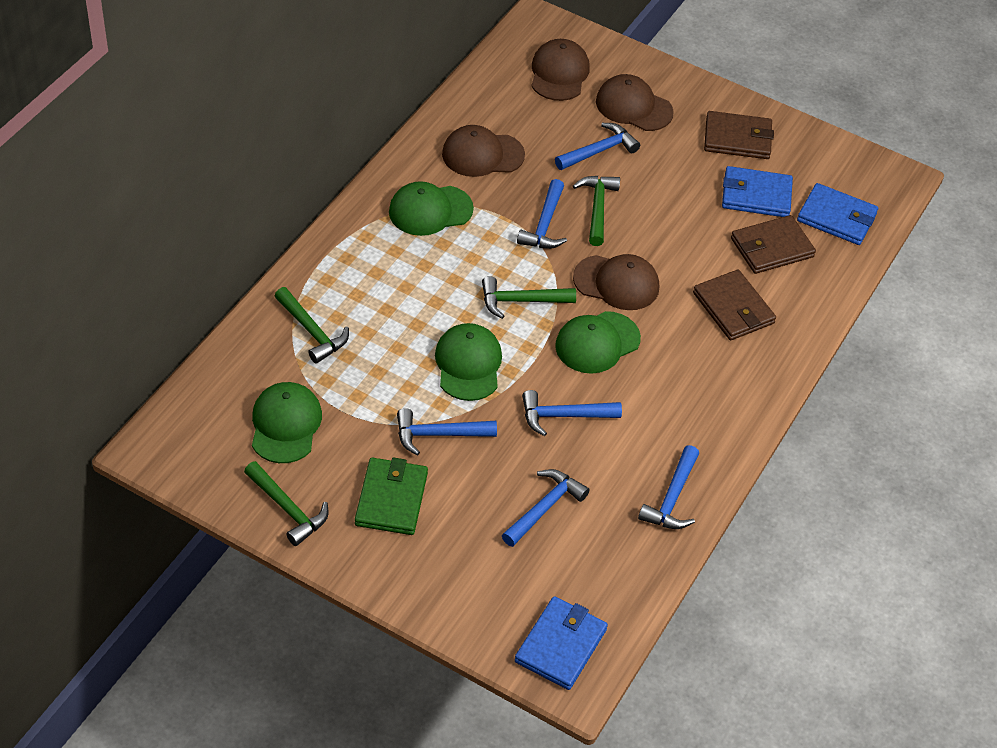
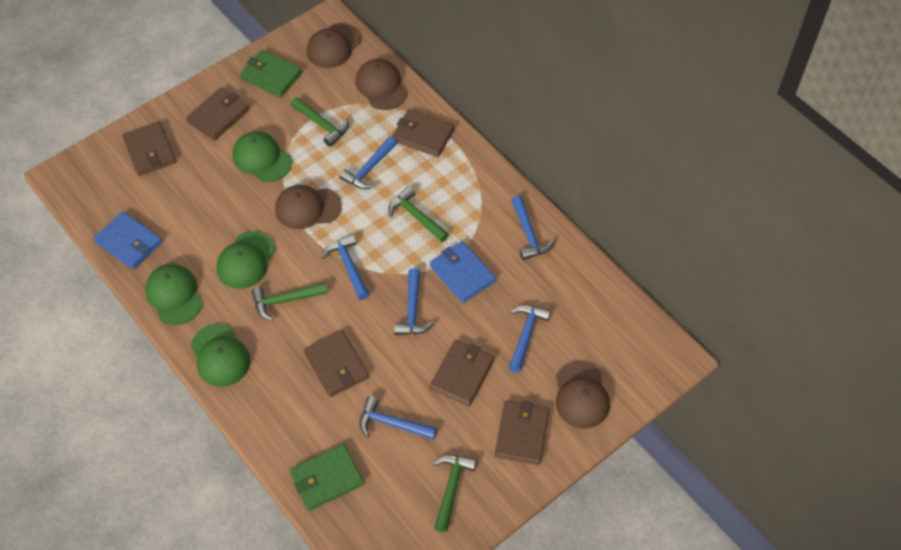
blue wallet: 3 -> 2
brown wallet: 3 -> 6
green wallet: 1 -> 2

